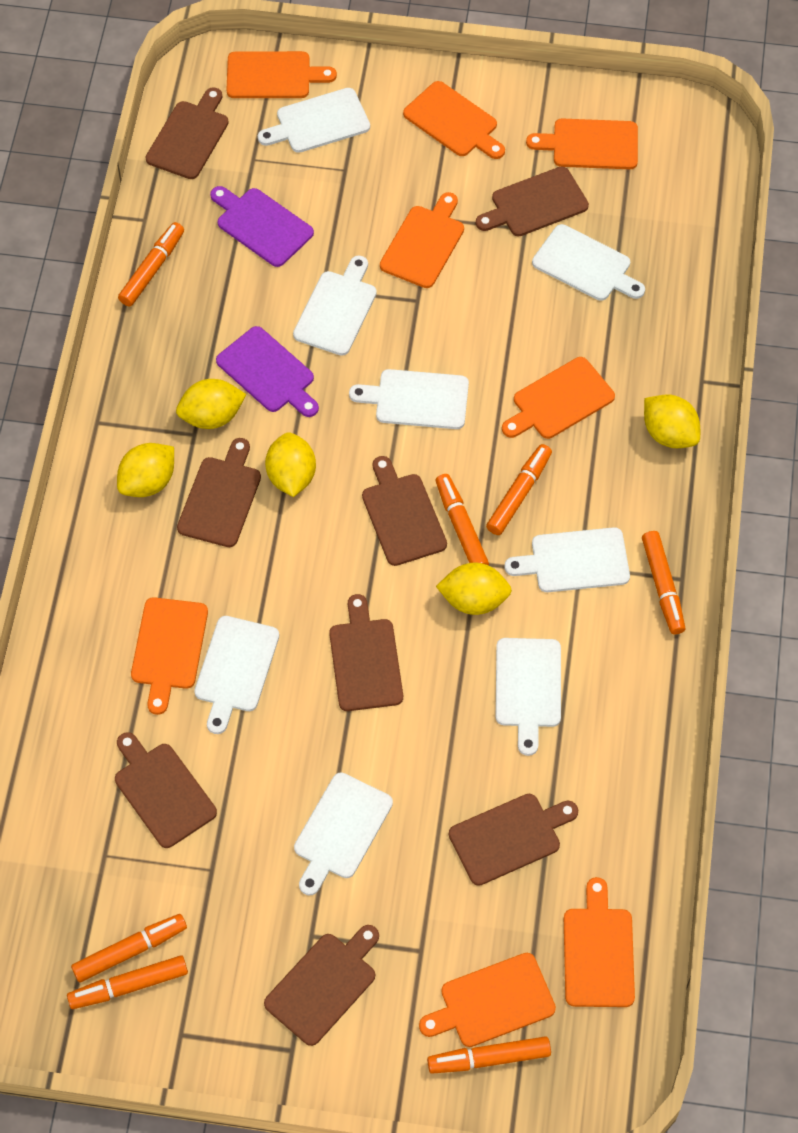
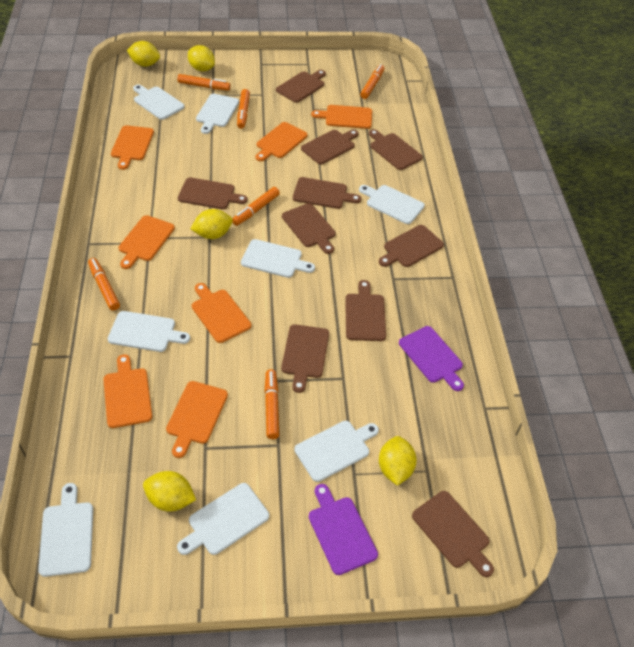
brown cutting board: 8 -> 10
orange cutting board: 8 -> 7
orange marker: 7 -> 6

